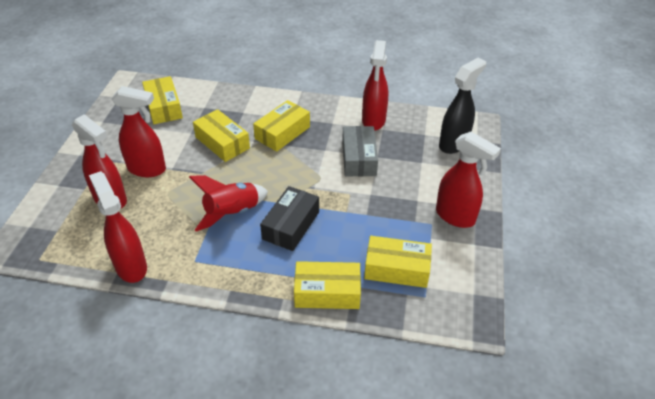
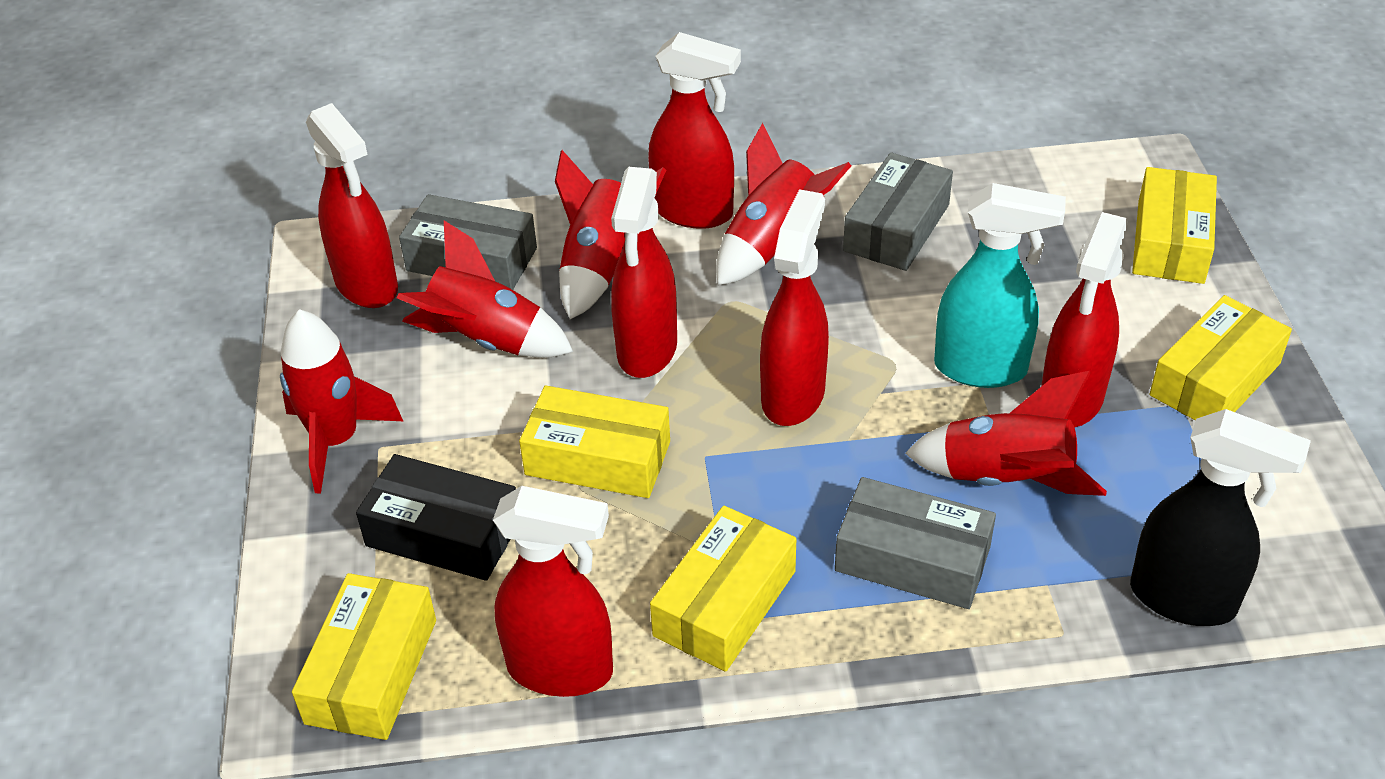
grey box: 1 -> 3
red rocket: 1 -> 5
red spray bottle: 5 -> 6
turquoise spray bottle: 0 -> 1

